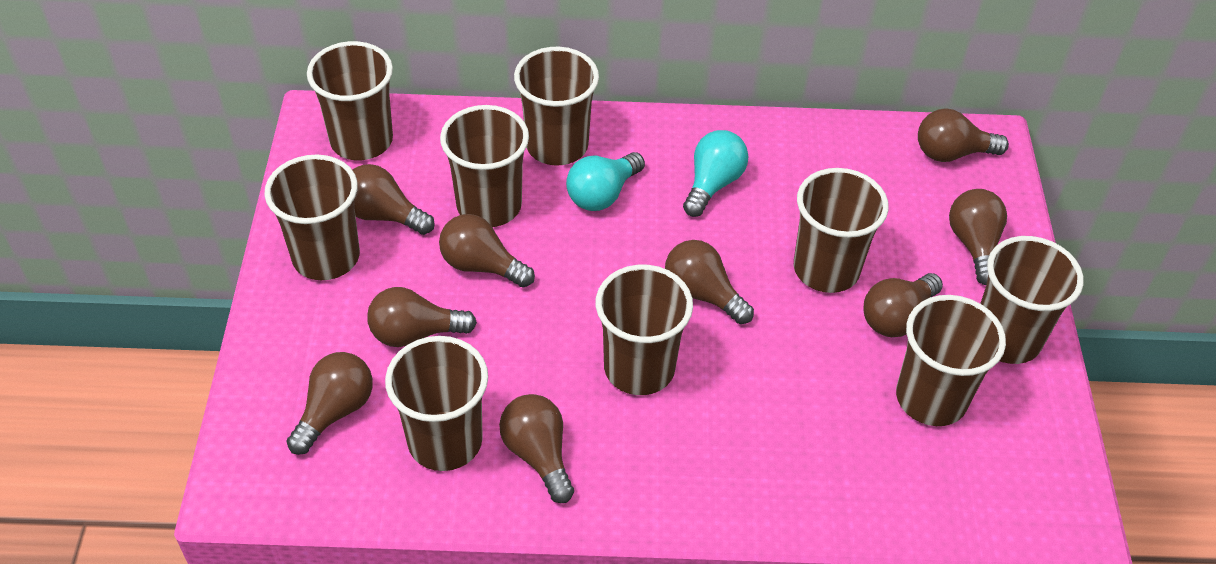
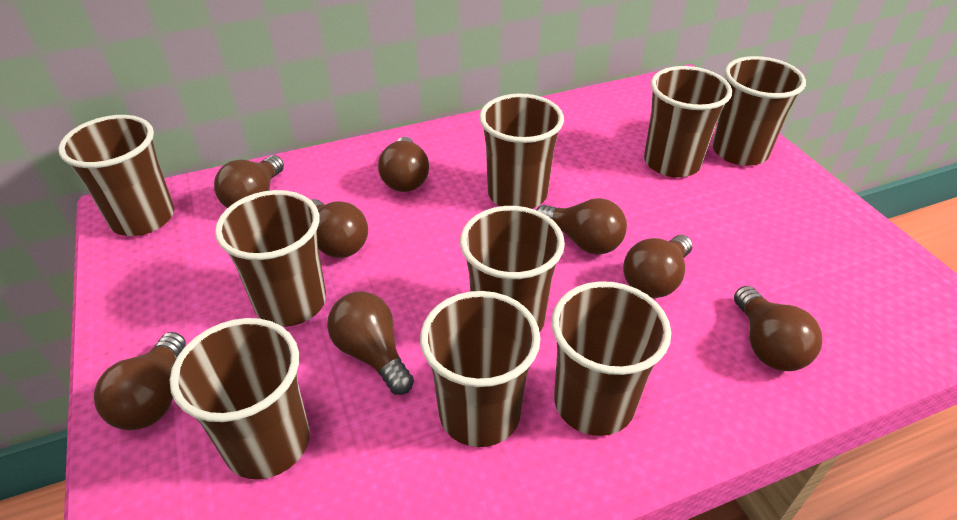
brown light bulb: 9 -> 8
turquoise light bulb: 2 -> 0

